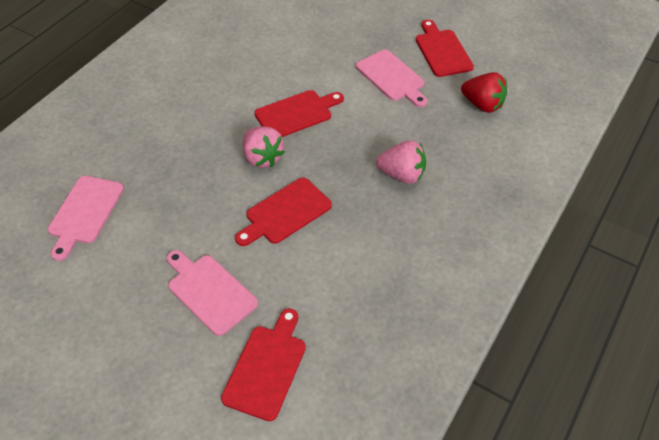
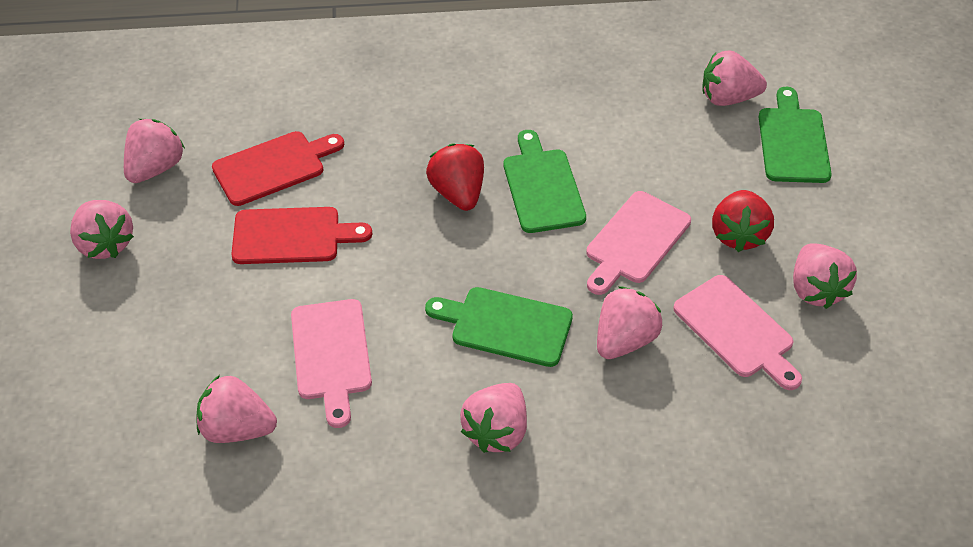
green cutting board: 0 -> 3
pink strawberry: 2 -> 7
red cutting board: 4 -> 2
red strawberry: 1 -> 2

